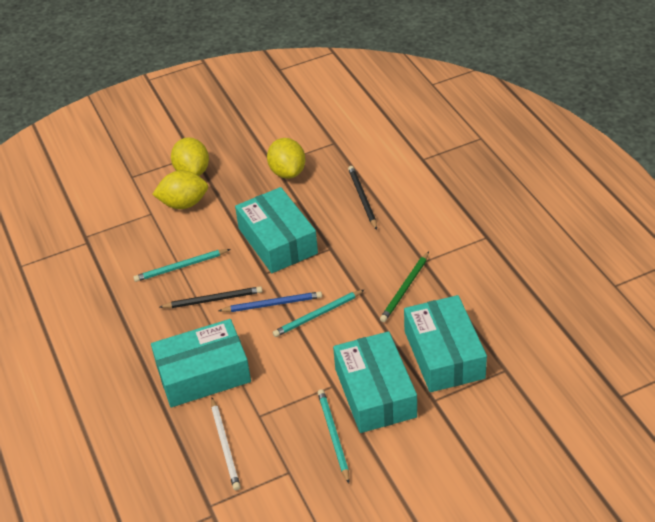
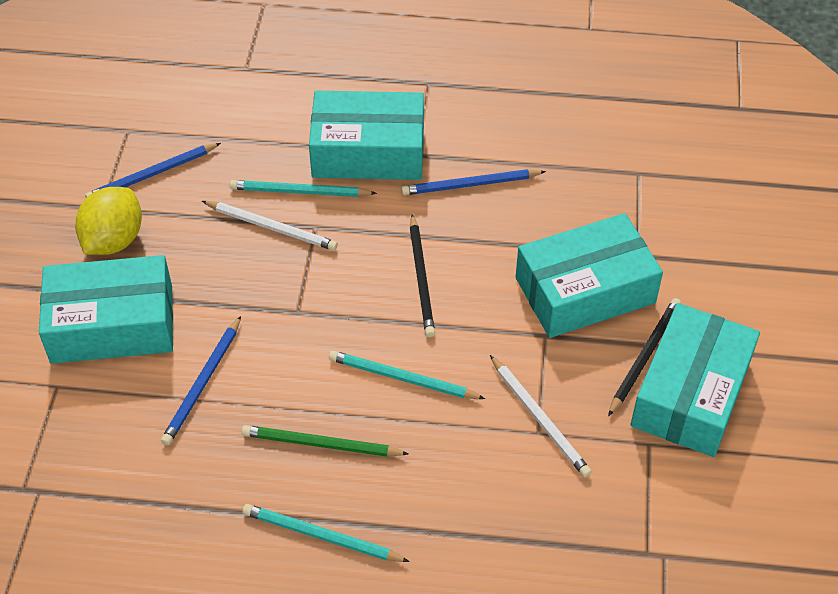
blue pencil: 1 -> 3
white pencil: 1 -> 2
yellow lemon: 3 -> 1

